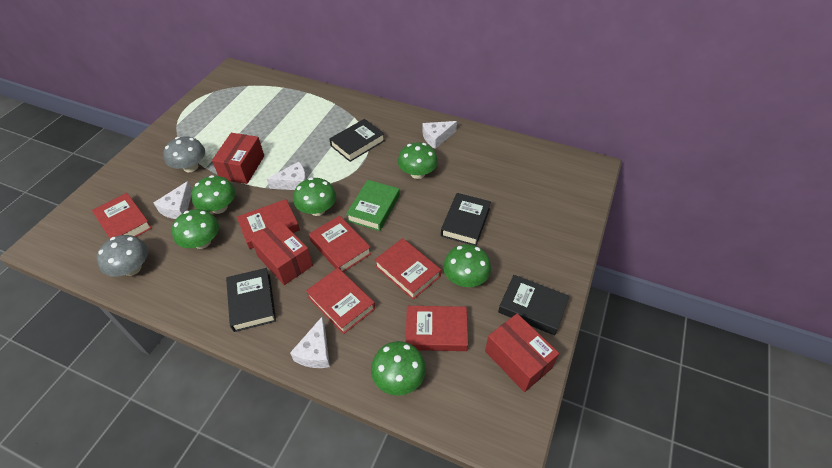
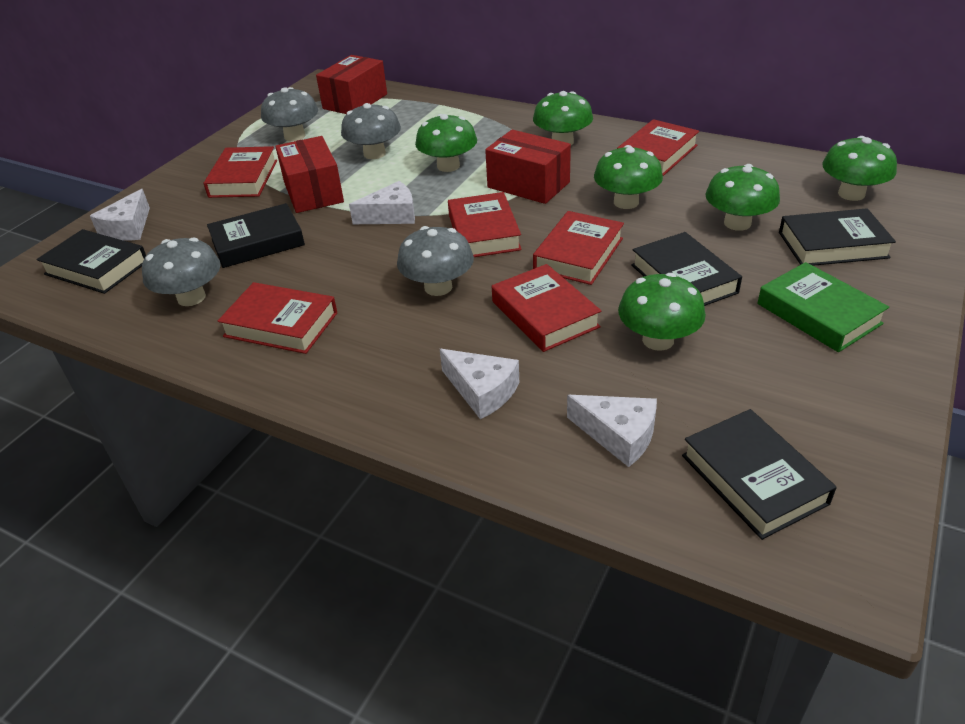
black book: 4 -> 5
grey mushroom: 2 -> 4

